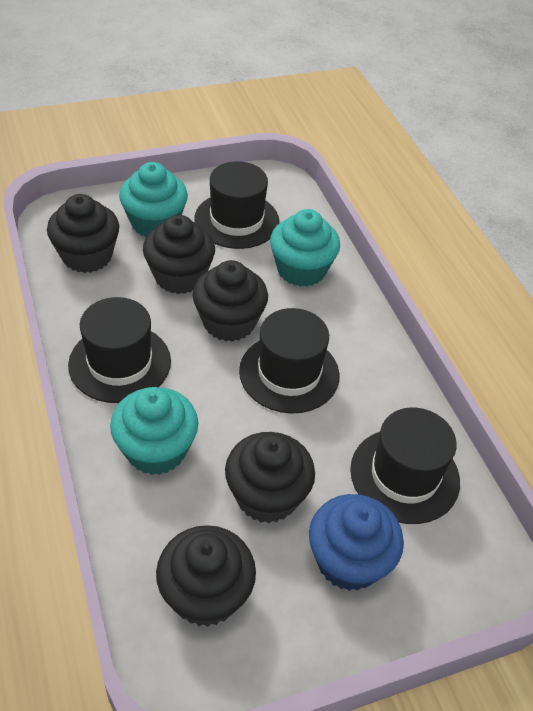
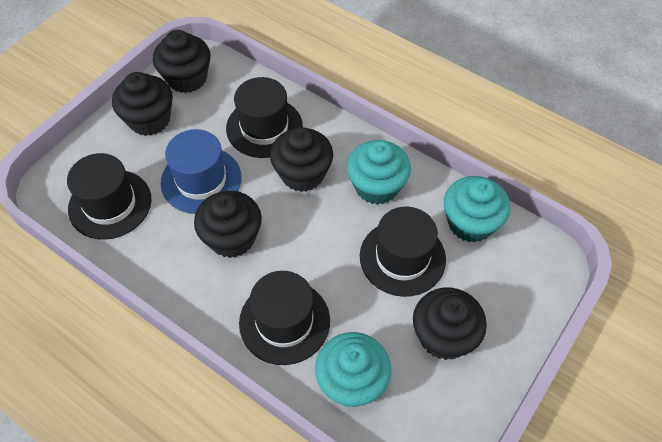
blue cupcake: 1 -> 0
blue hat: 0 -> 1

